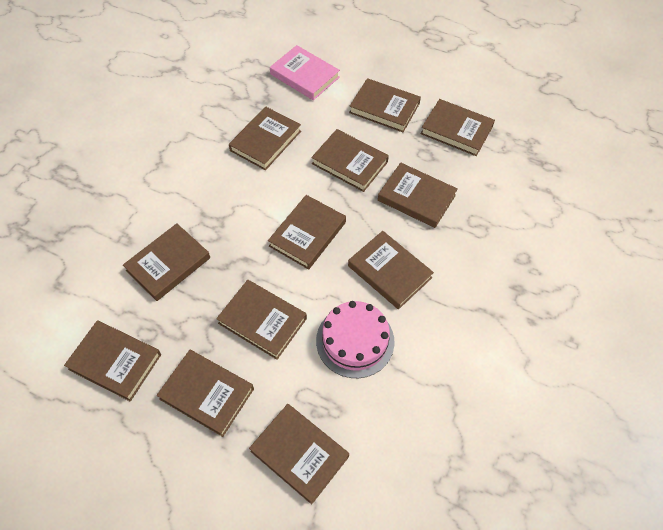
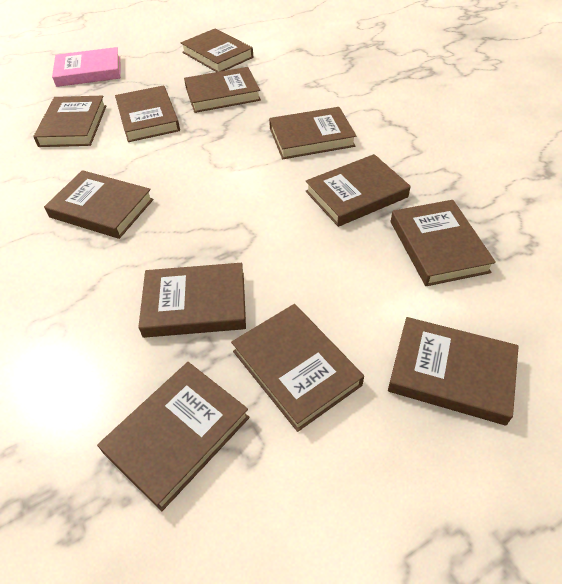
pink cake: 1 -> 0

